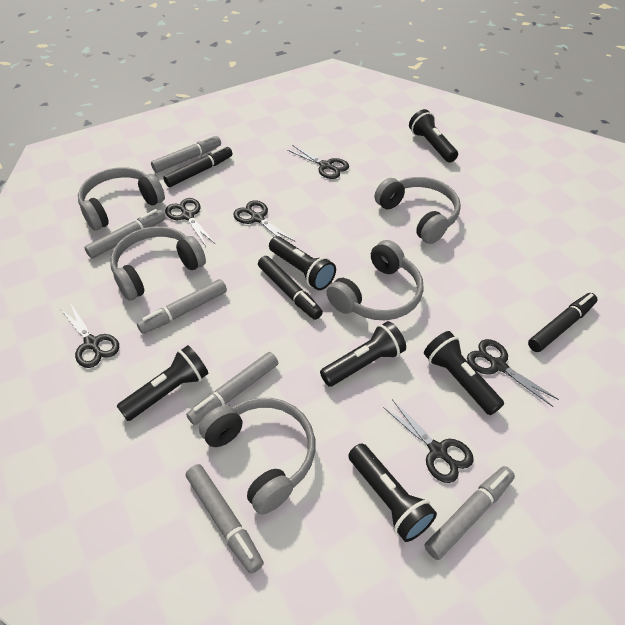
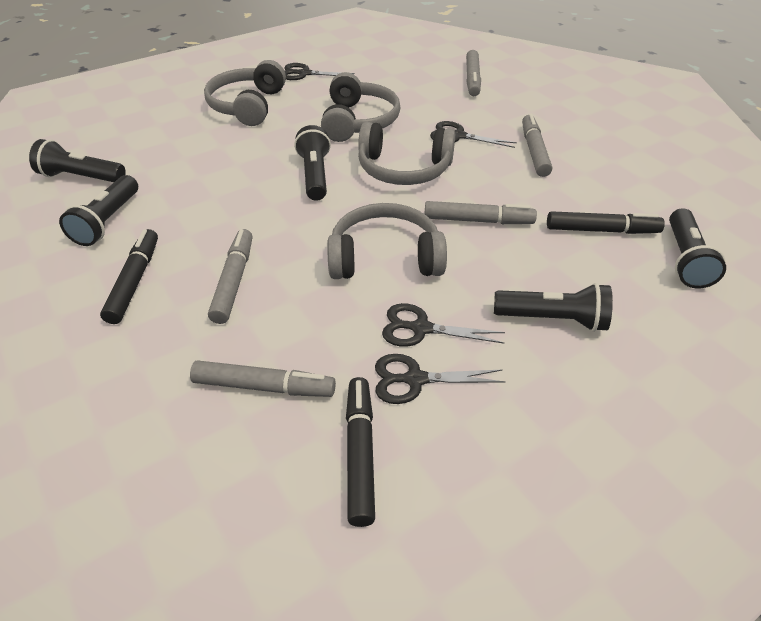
black flashlight: 6 -> 5
black scissors: 6 -> 4
grey headphones: 5 -> 4
grey marker: 6 -> 5

